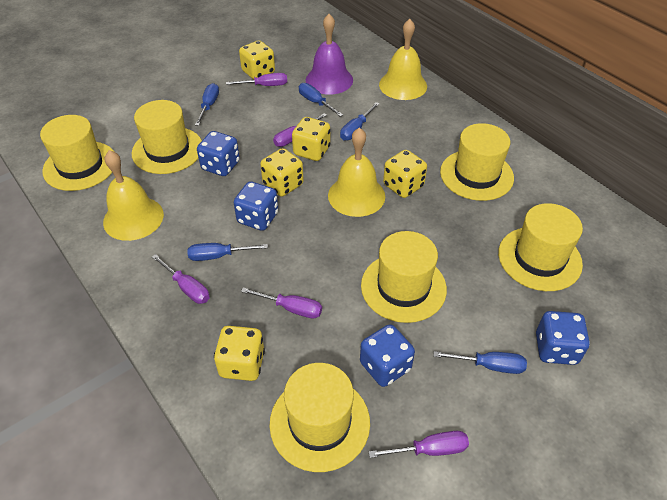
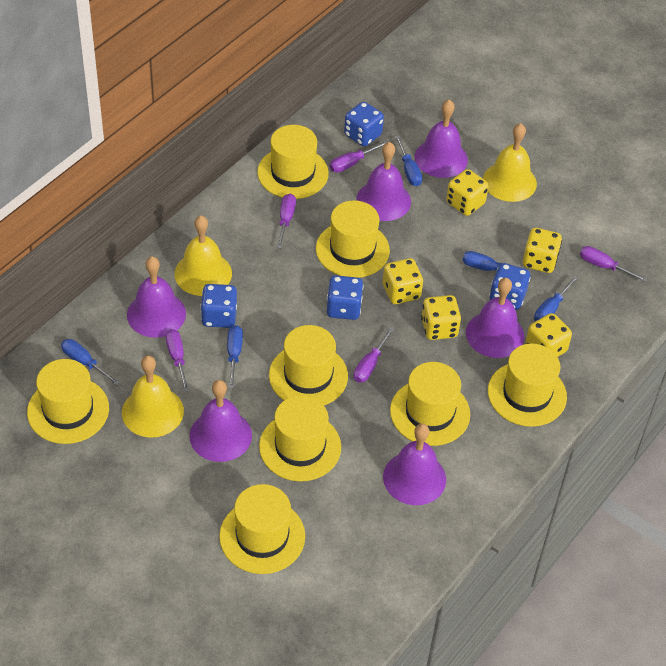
purple bell: 1 -> 6
yellow hat: 6 -> 8

